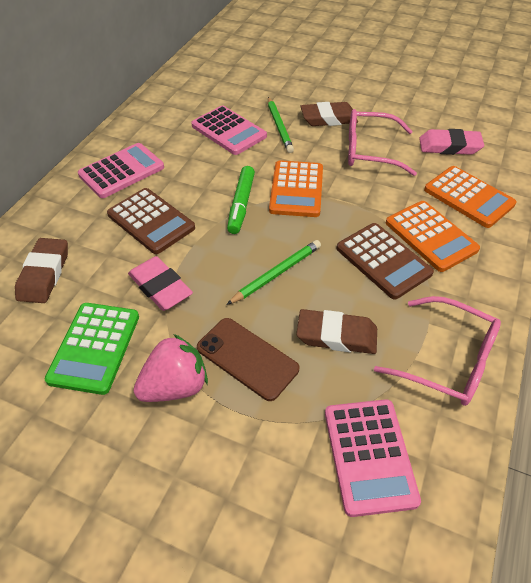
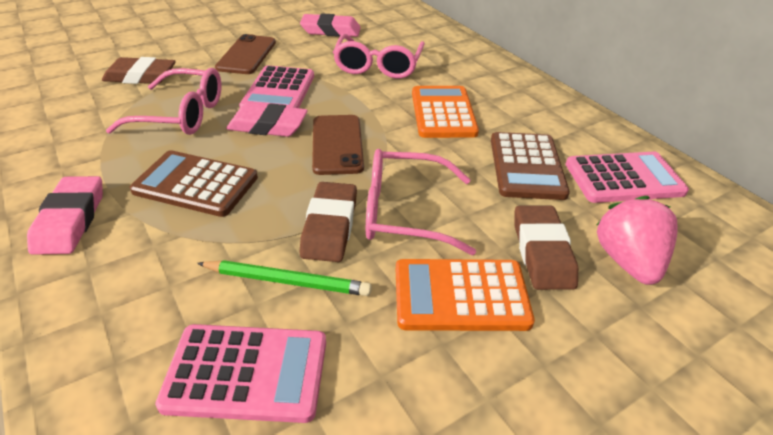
brown phone: 1 -> 2
green calculator: 1 -> 0
green marker: 1 -> 0
green pencil: 2 -> 1
orange calculator: 3 -> 2
pink eraser: 2 -> 3
pink glasses: 2 -> 3

